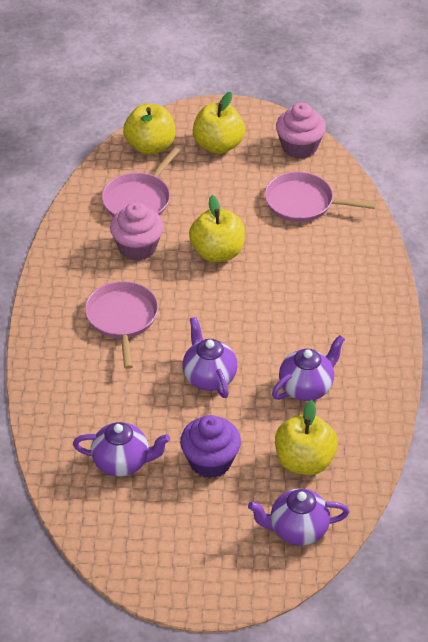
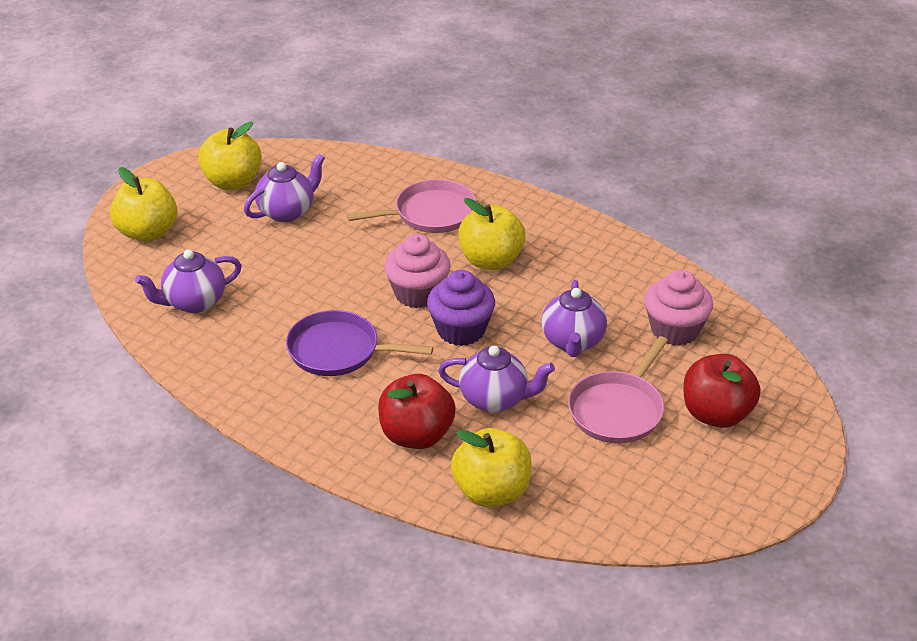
pink pan: 3 -> 2
purple pan: 0 -> 1
red apple: 0 -> 2

